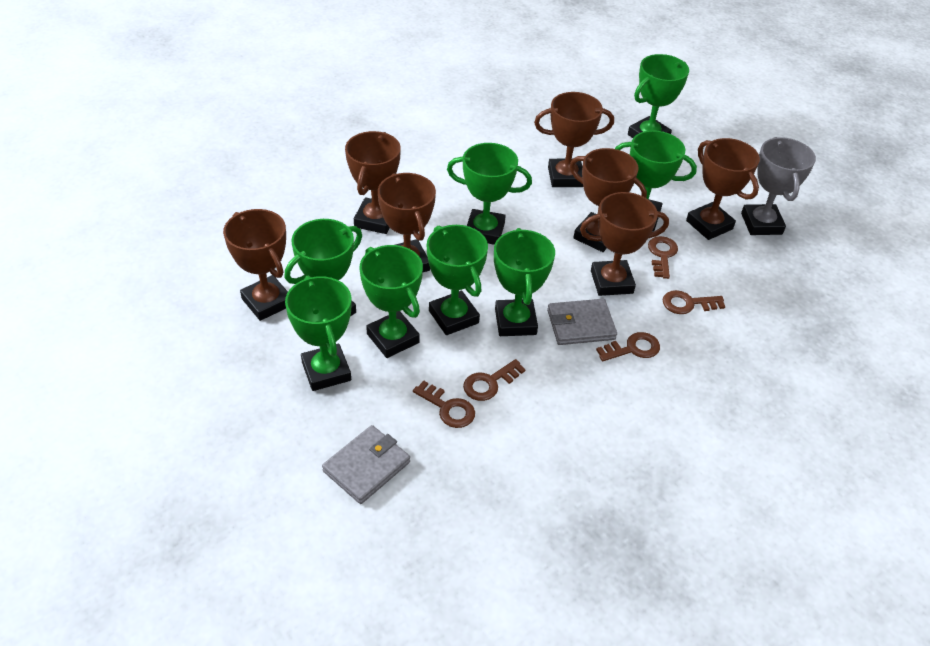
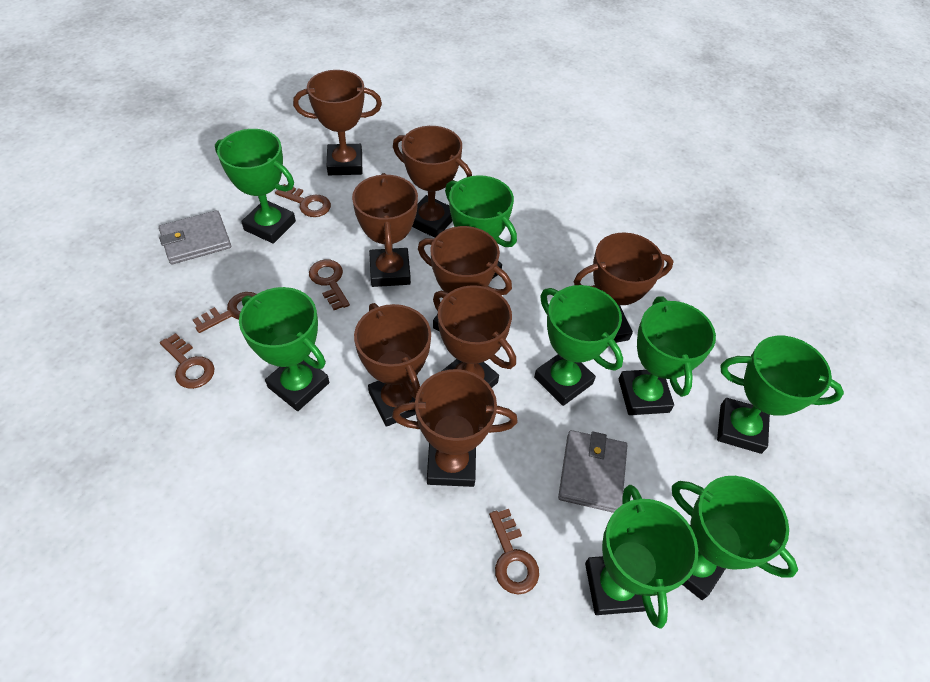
brown trophy: 7 -> 8
grey trophy: 1 -> 0

